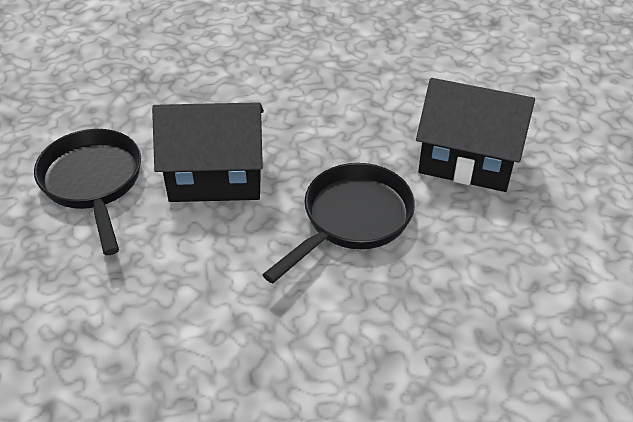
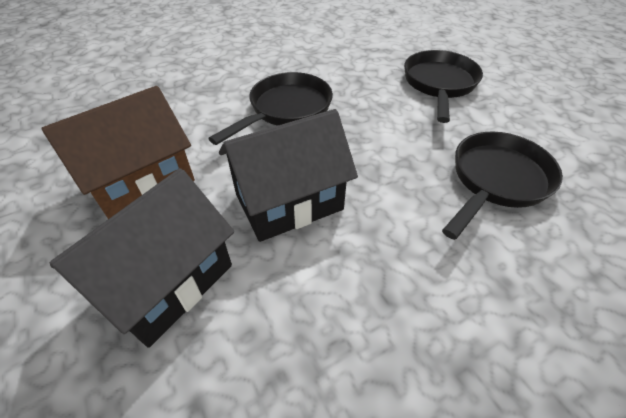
black pan: 2 -> 3
brown house: 0 -> 1

